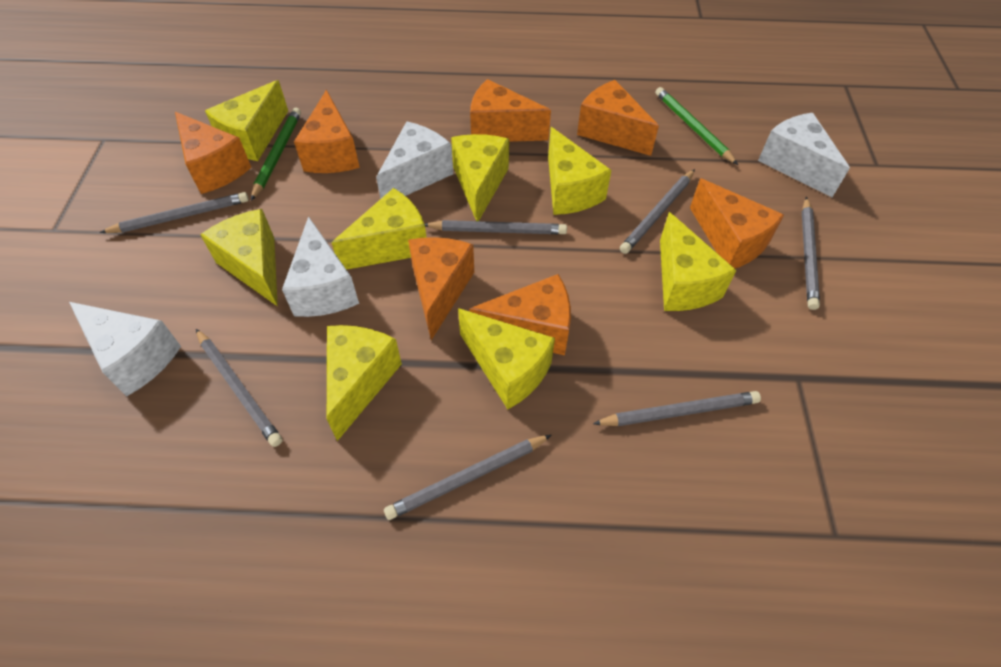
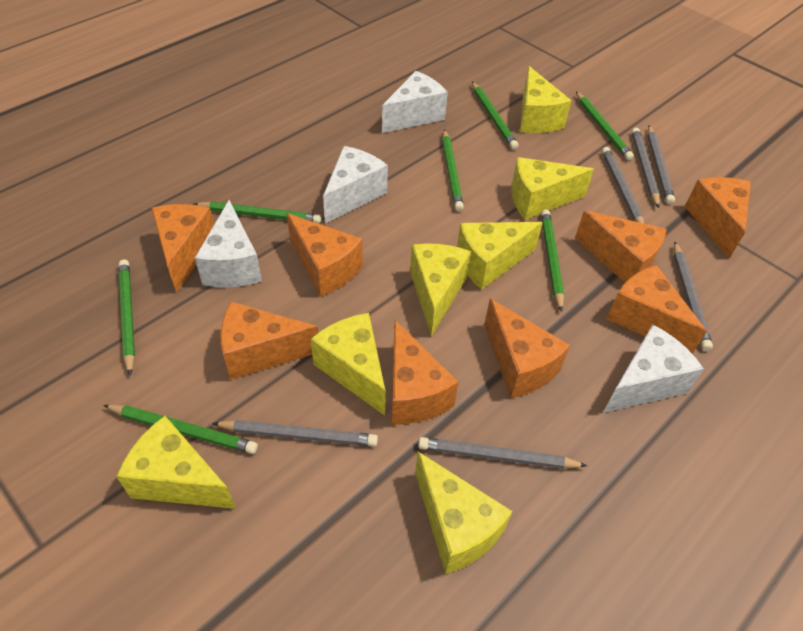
green pencil: 2 -> 7
grey pencil: 7 -> 6
orange cheese: 7 -> 8
yellow cheese: 8 -> 7

